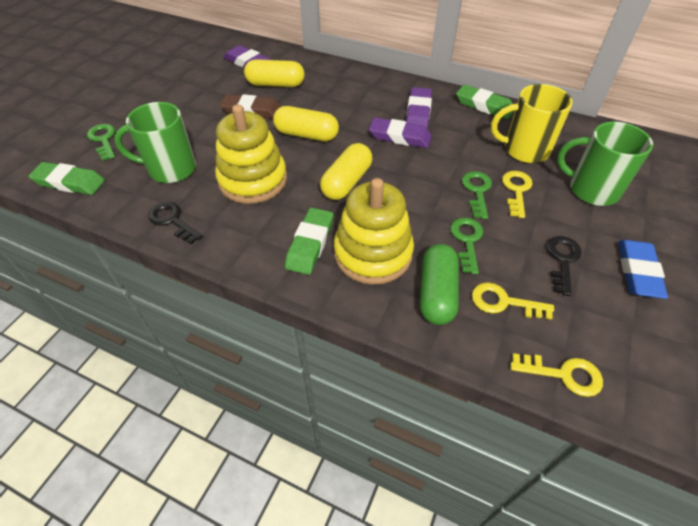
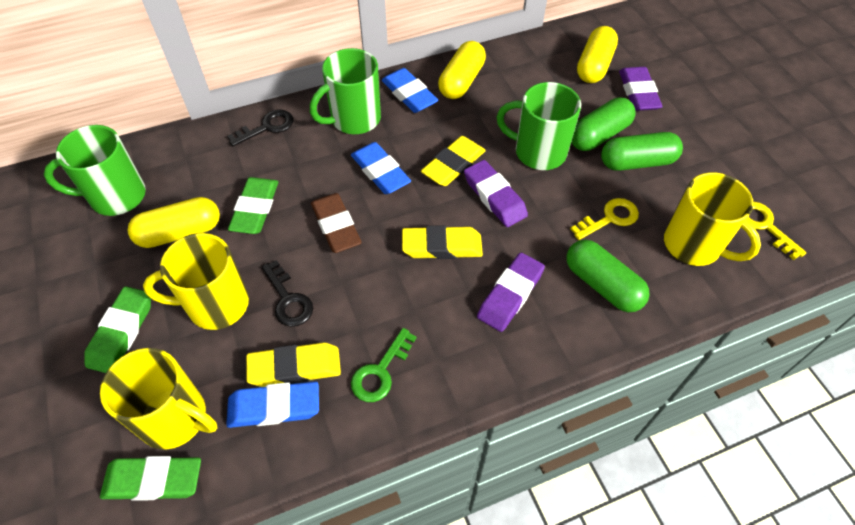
blue eraser: 1 -> 3
green capsule: 1 -> 3
green key: 3 -> 1
green mug: 2 -> 3
yellow eraser: 0 -> 3
yellow key: 3 -> 2
yellow mug: 1 -> 3
yellow stacking toy: 2 -> 0

